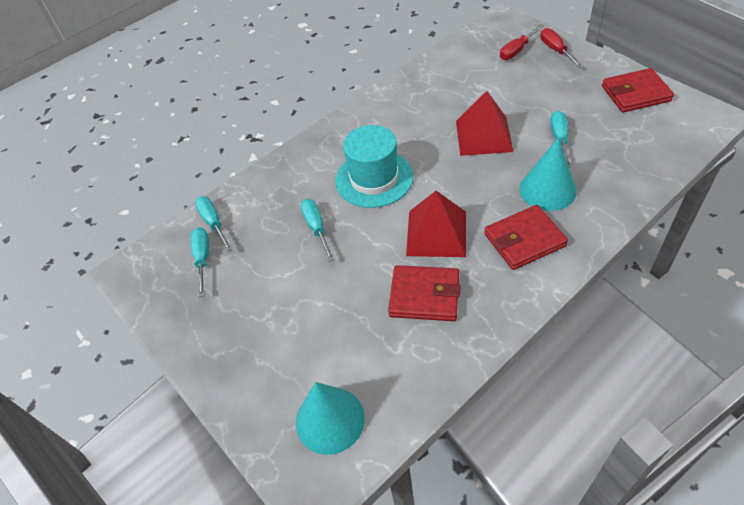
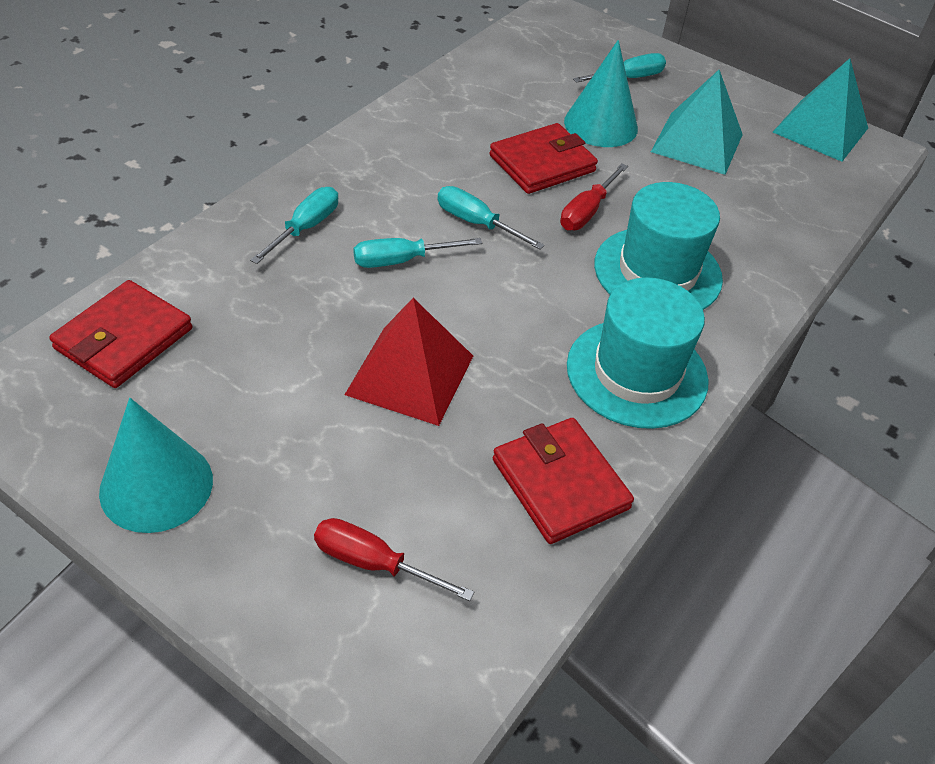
red pyramid: 2 -> 1
turquoise hat: 1 -> 2
turquoise pyramid: 0 -> 2

